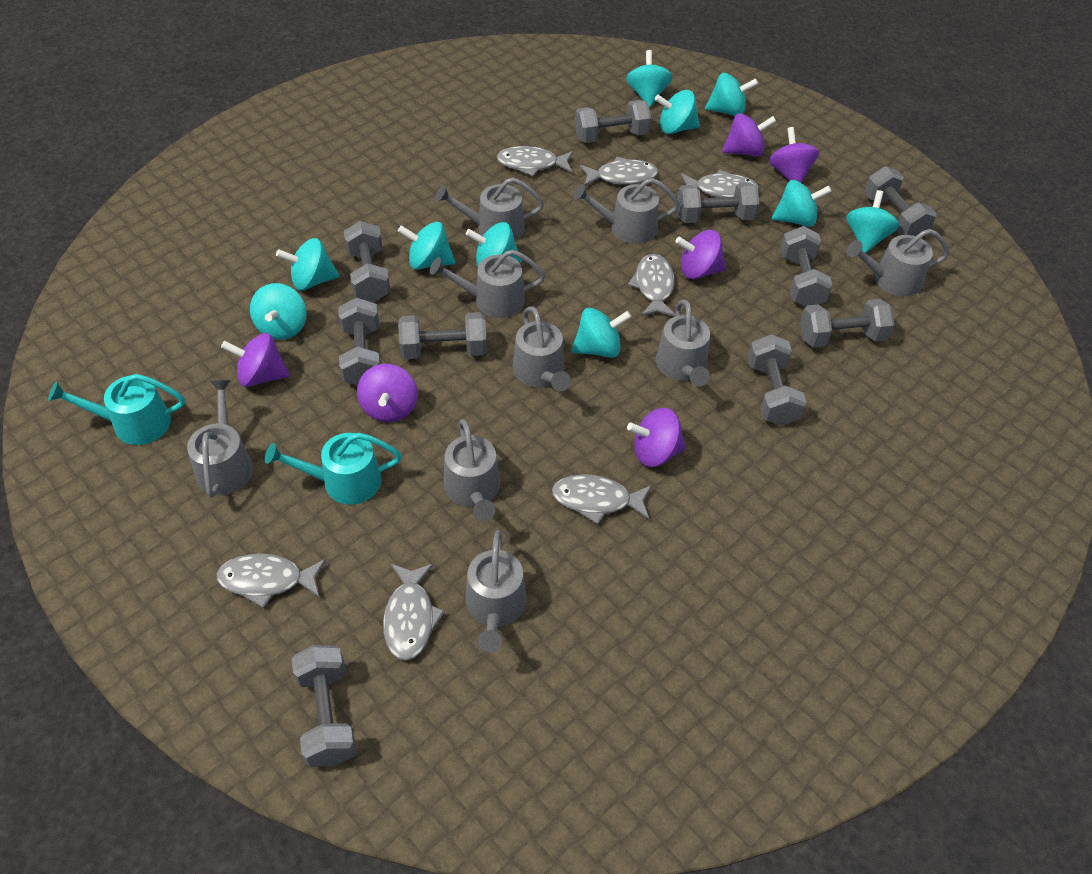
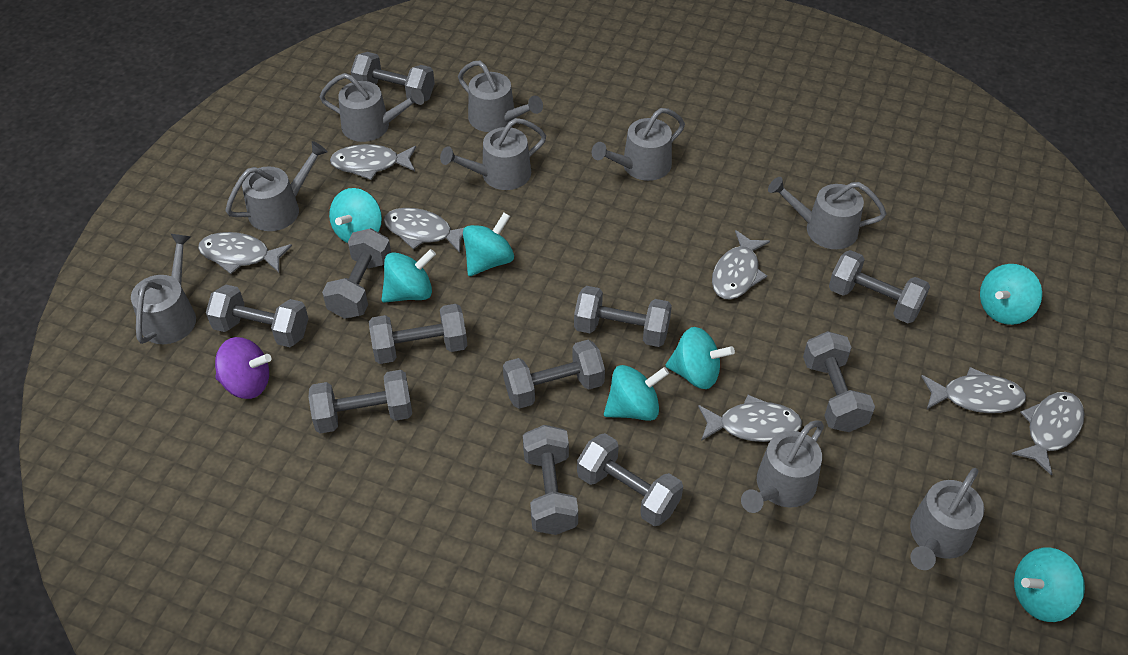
grey dumbbell: 10 -> 11
purple spinning top: 6 -> 1
turquoise spinning top: 10 -> 7
turquoise watering can: 2 -> 0

